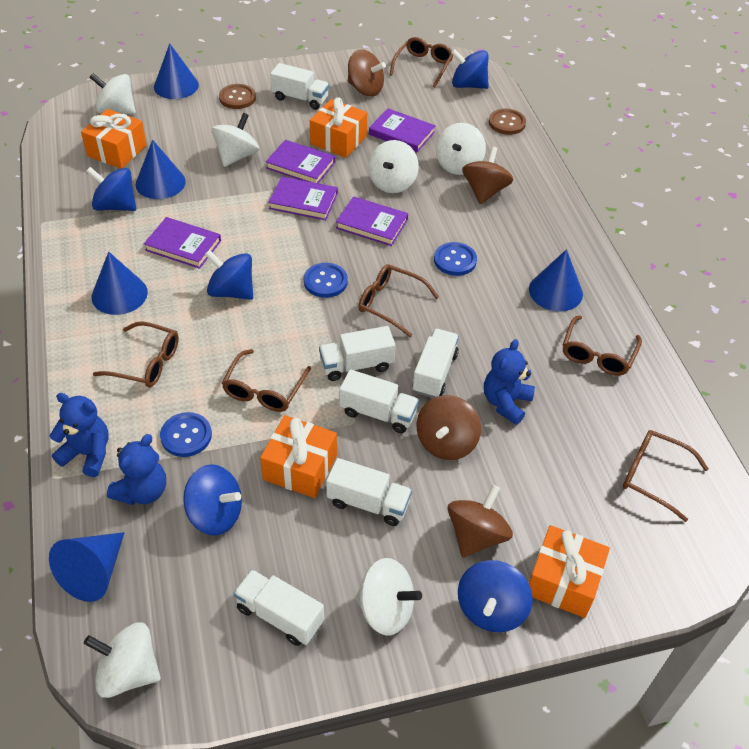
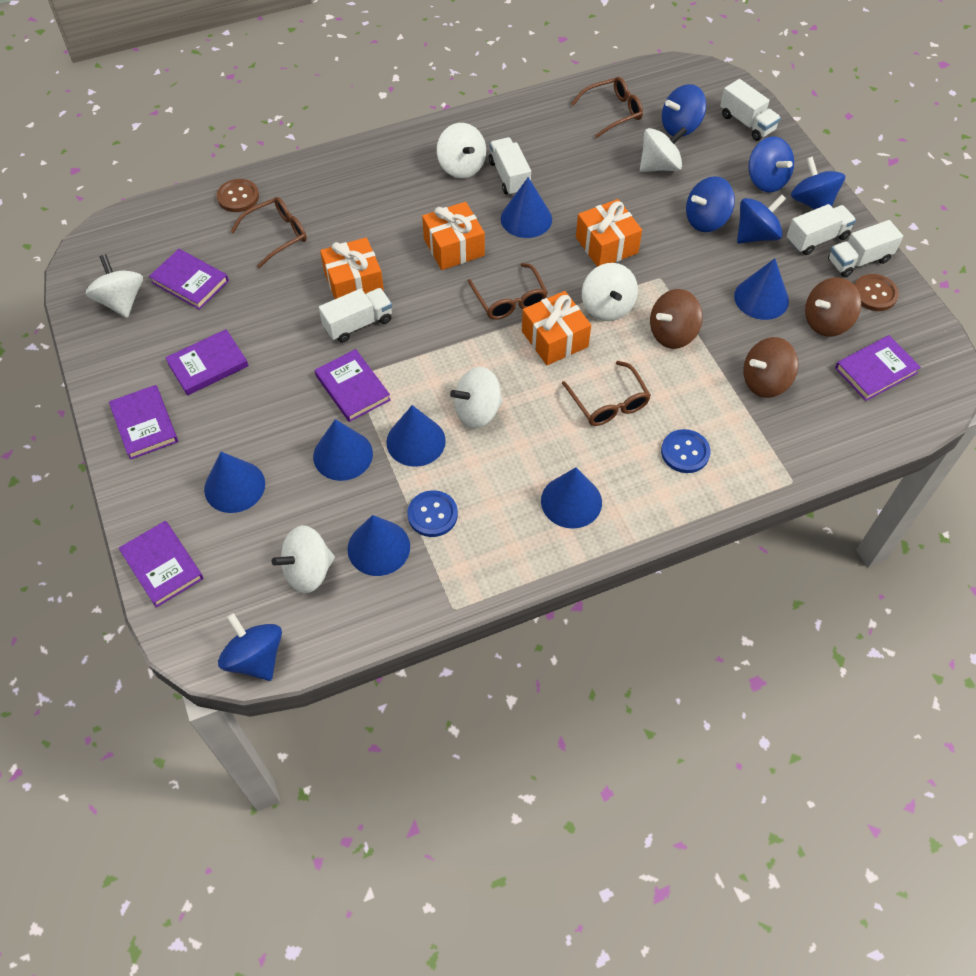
blue button: 3 -> 2
blue cone: 5 -> 7
blue spinning top: 5 -> 6
blue teddy bear: 3 -> 0
brown glasses: 6 -> 4
brown spinning top: 4 -> 3
purple book: 5 -> 6
white truck: 6 -> 5

